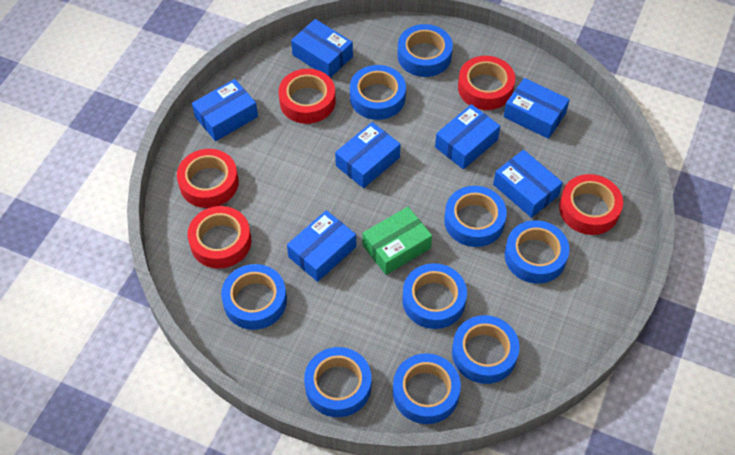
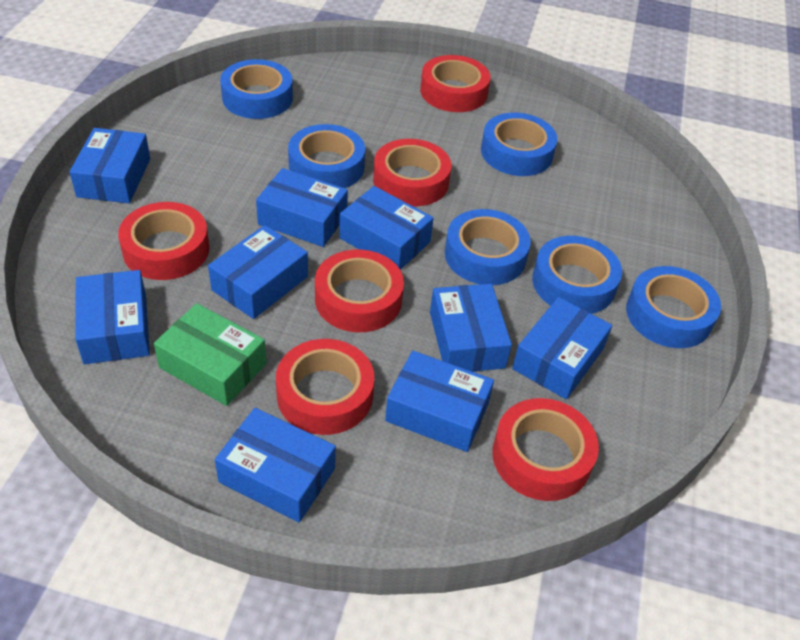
blue box: 7 -> 9
blue tape: 9 -> 6
red tape: 5 -> 6

